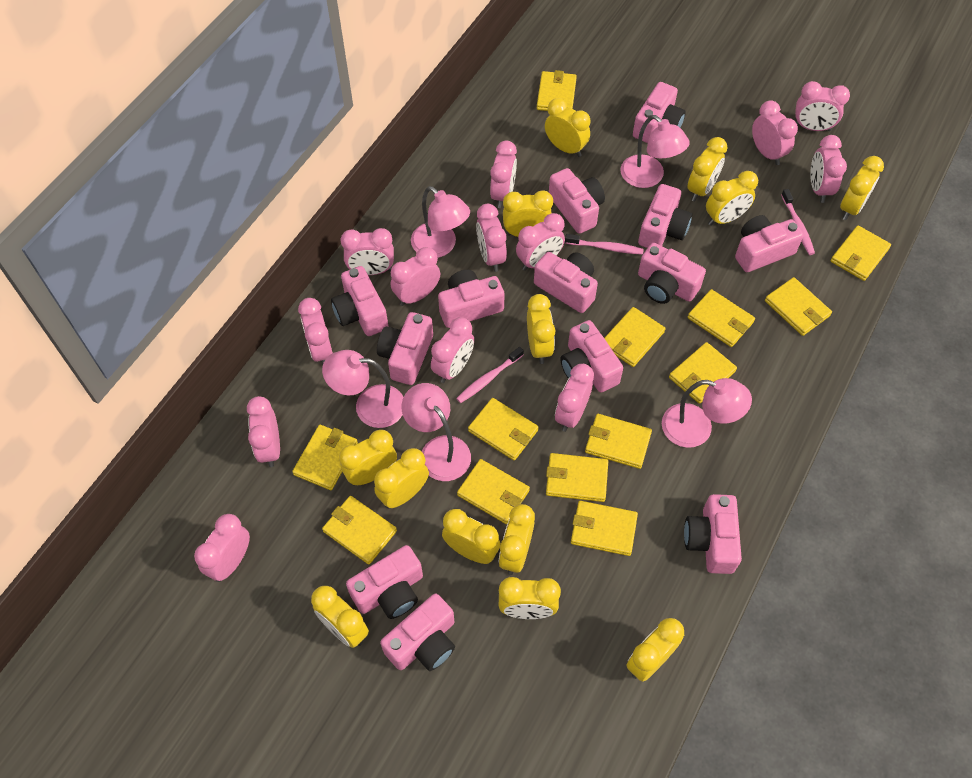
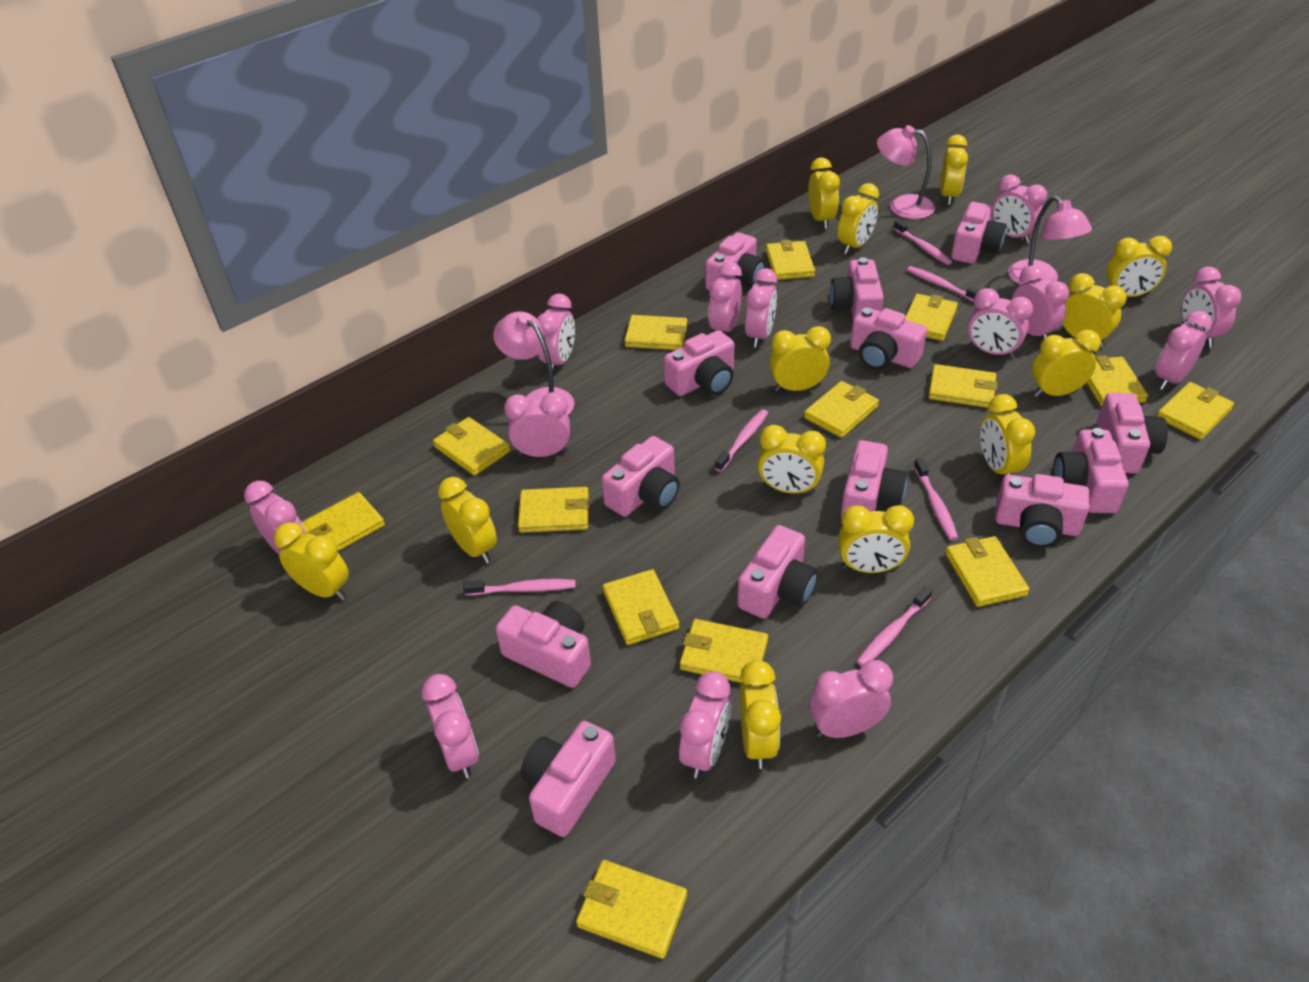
pink lamp: 5 -> 3
pink toothbrush: 3 -> 6
yellow wallet: 13 -> 14

